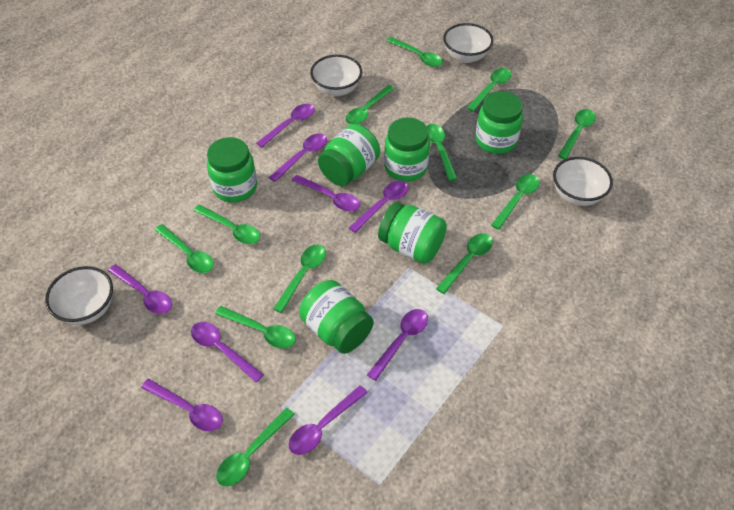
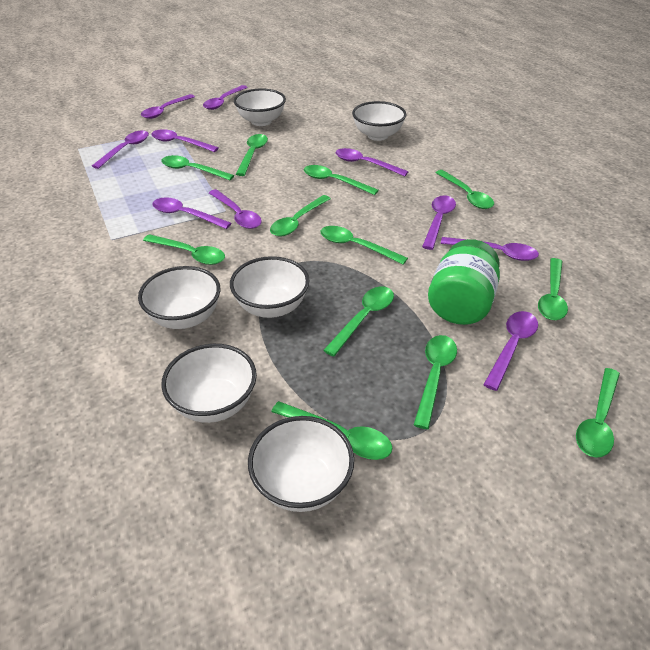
green jar: 6 -> 1
purple spoon: 9 -> 10
white bowl: 4 -> 6

